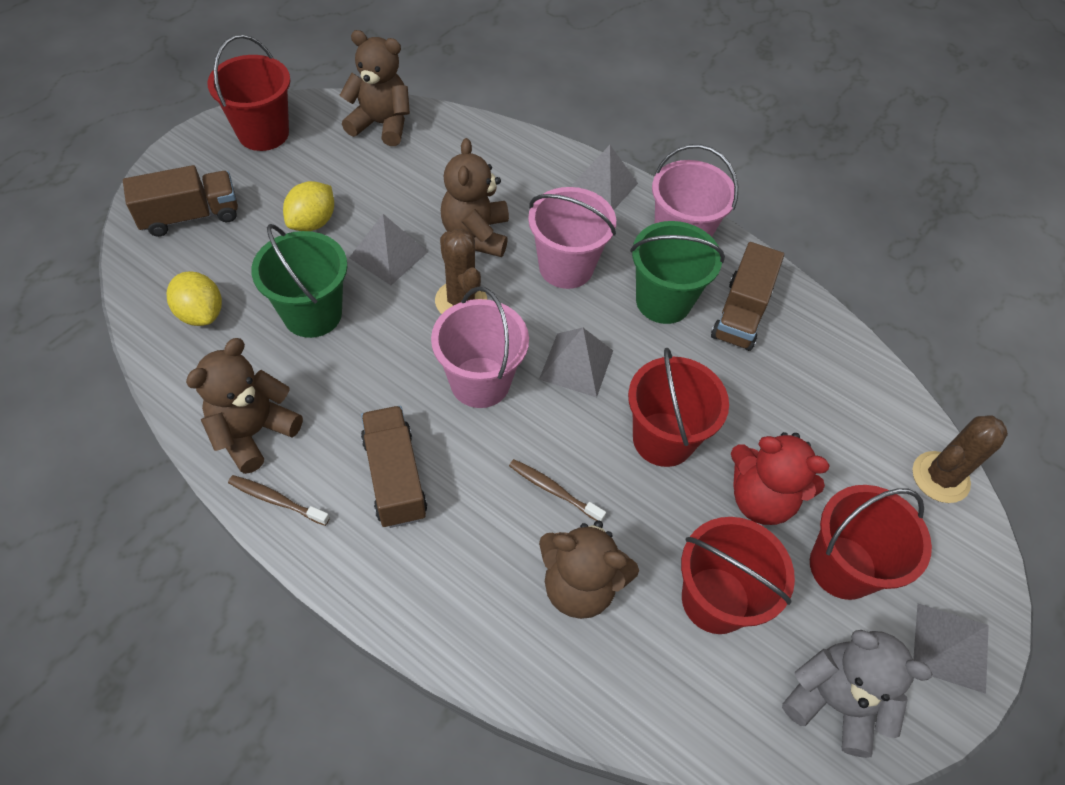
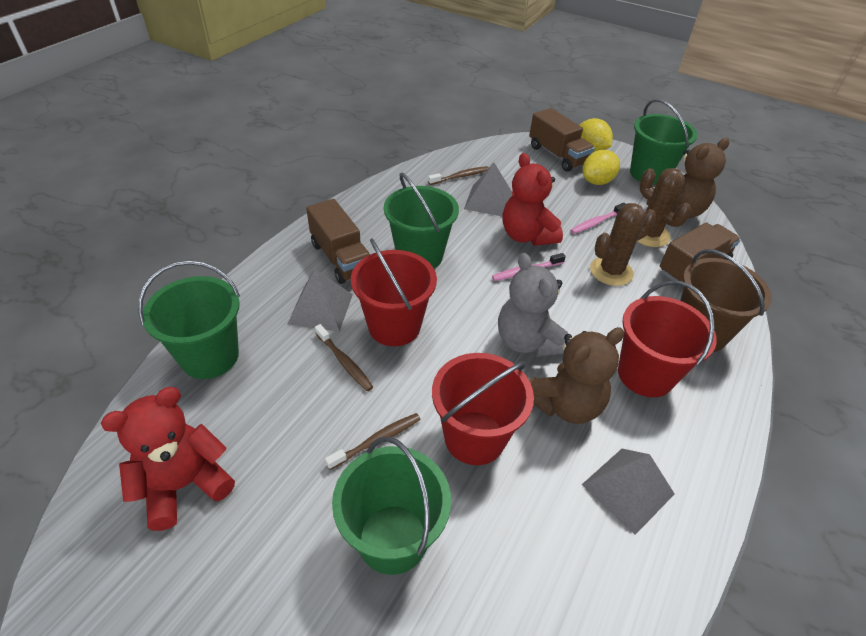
brown bucket: 0 -> 1
brown teddy bear: 4 -> 2
brown toothbrush: 2 -> 3
green bucket: 2 -> 4
grey pyramid: 4 -> 3
pink bucket: 3 -> 0
pink toothbrush: 0 -> 2
red bucket: 4 -> 3
red teddy bear: 1 -> 2

